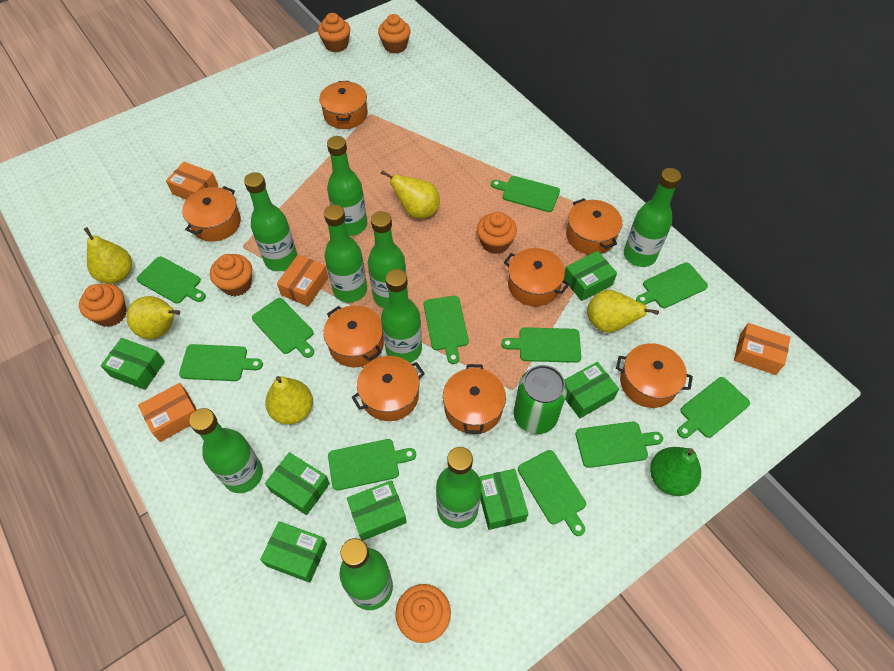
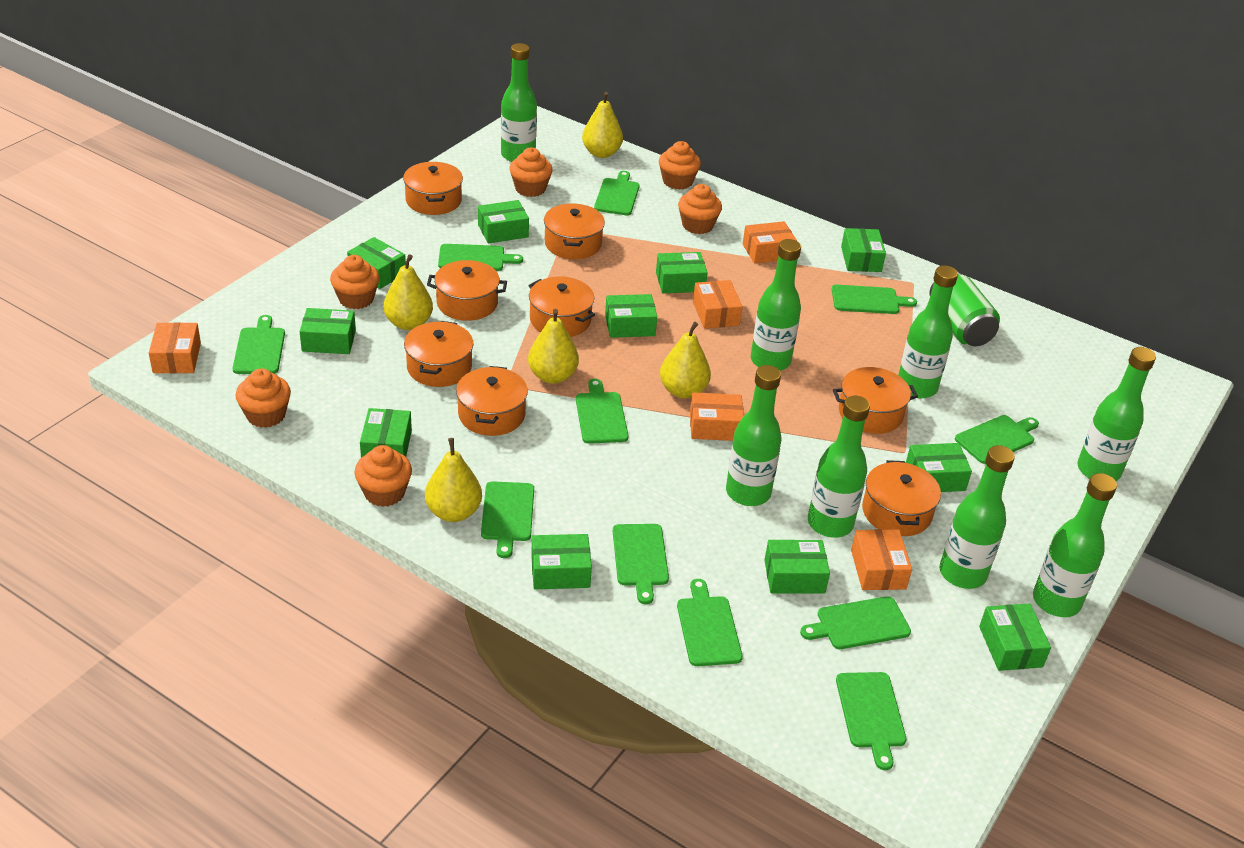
green bottle: 9 -> 8
green box: 7 -> 11
green pear: 1 -> 0
orange box: 4 -> 5

